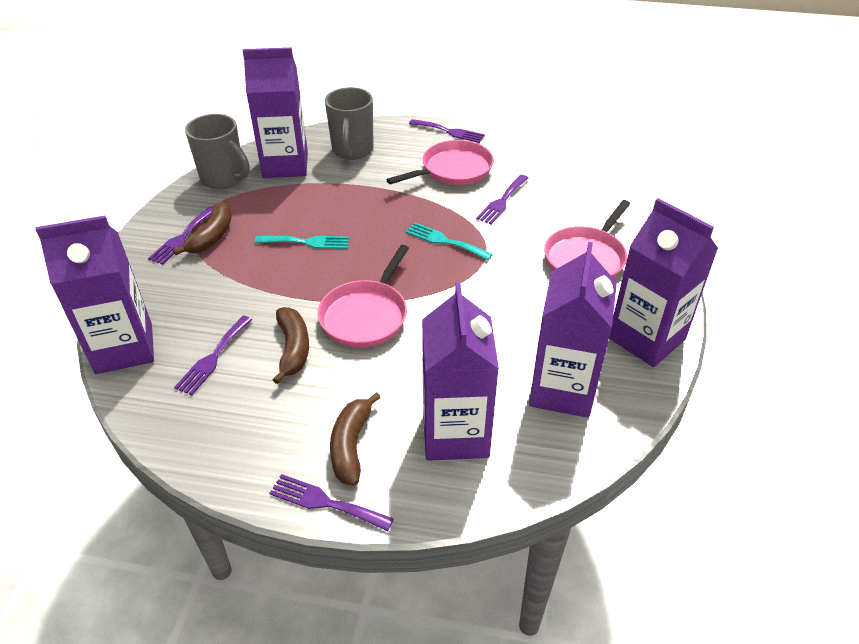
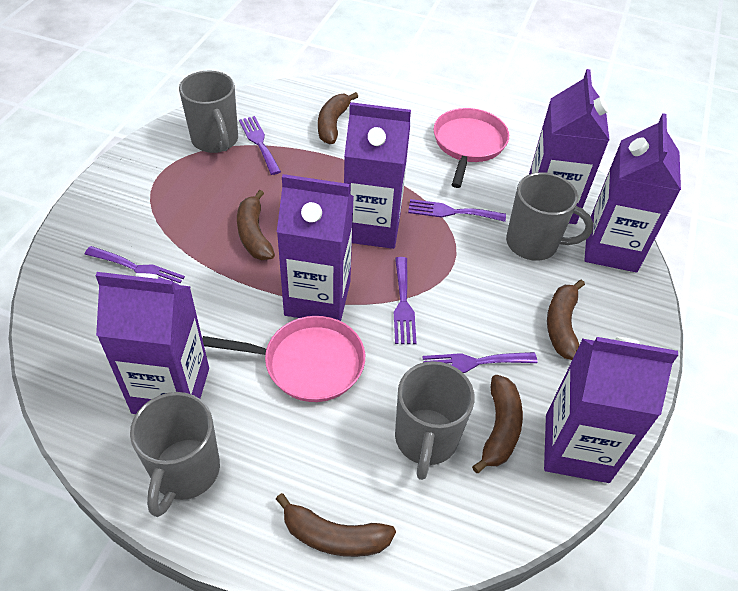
brown banana: 3 -> 5
grey mug: 2 -> 4
pink pan: 3 -> 2
purple carton: 5 -> 6
turquoise fork: 2 -> 0

